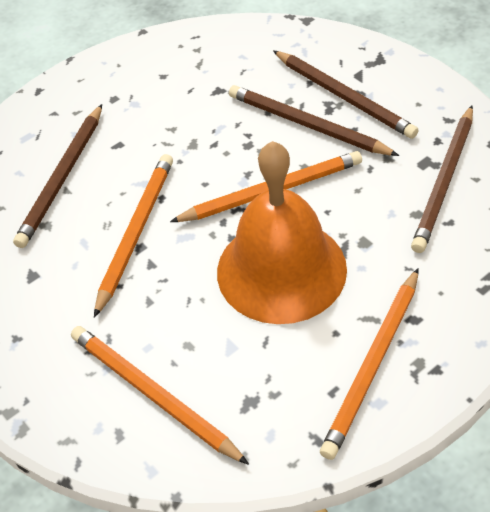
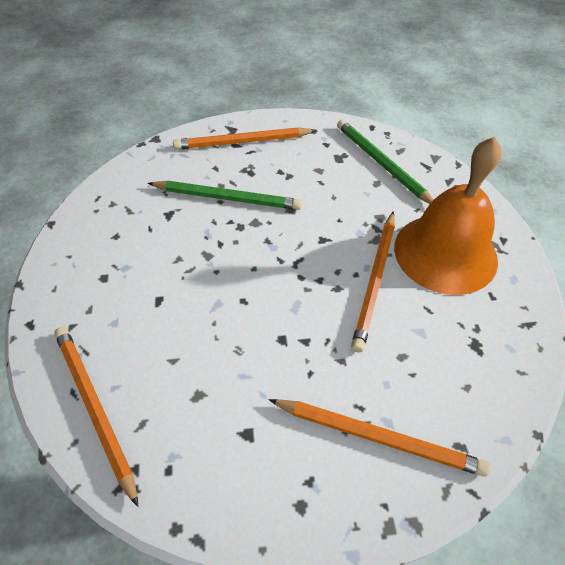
brown pencil: 4 -> 0
green pencil: 0 -> 2

